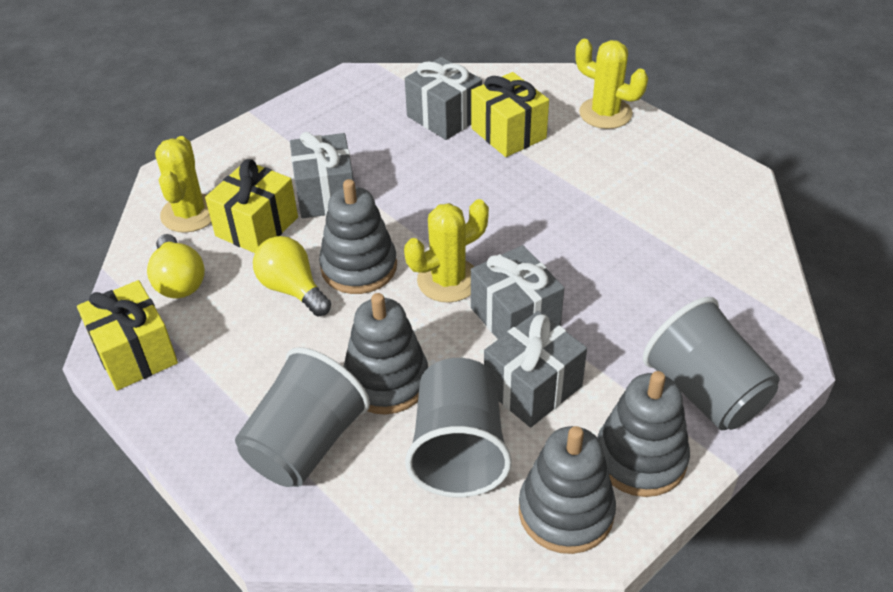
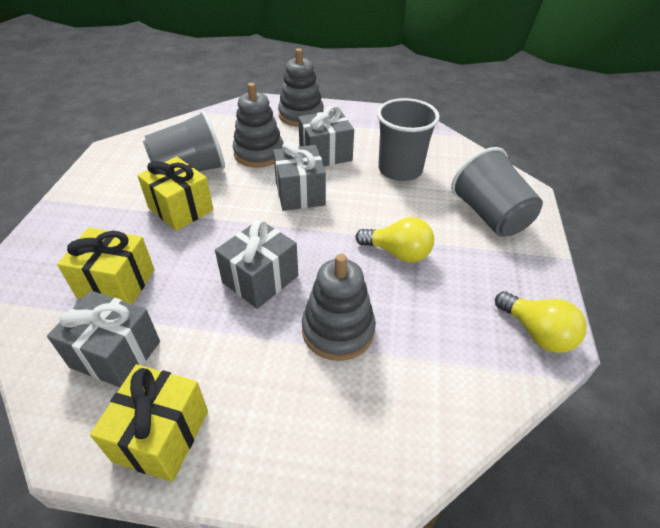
grey stacking toy: 4 -> 3
yellow cactus: 3 -> 0

